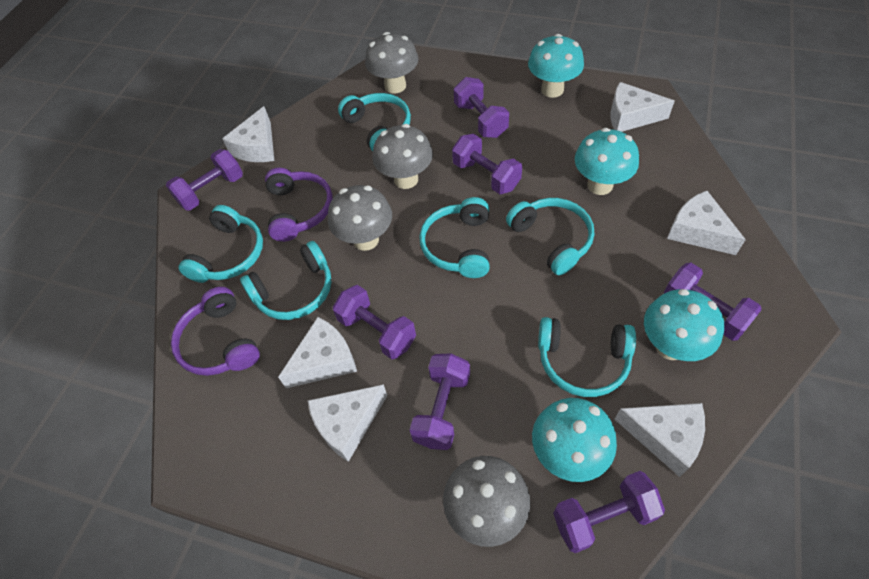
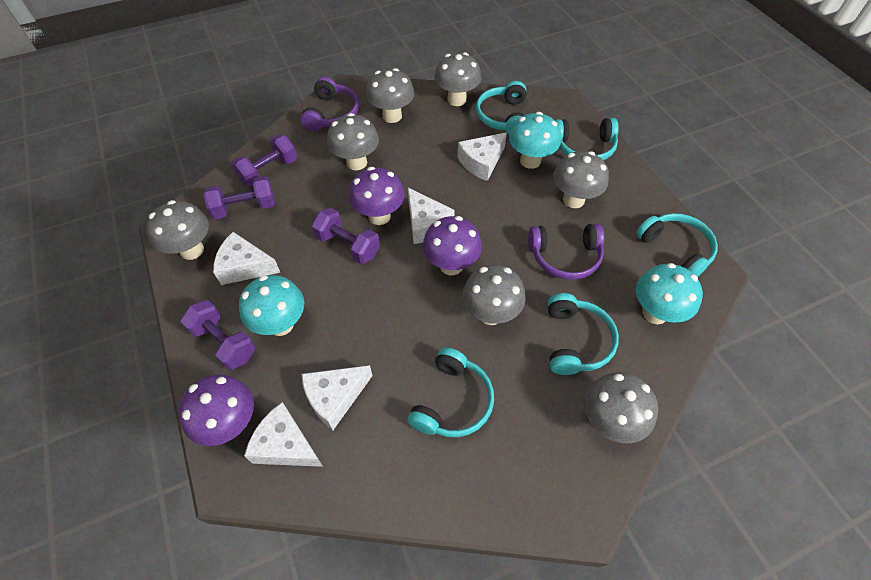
grey mushroom: 4 -> 7
purple dumbbell: 7 -> 4
purple mushroom: 0 -> 3
turquoise headphones: 6 -> 5
turquoise mushroom: 4 -> 3
white cheese: 6 -> 5

